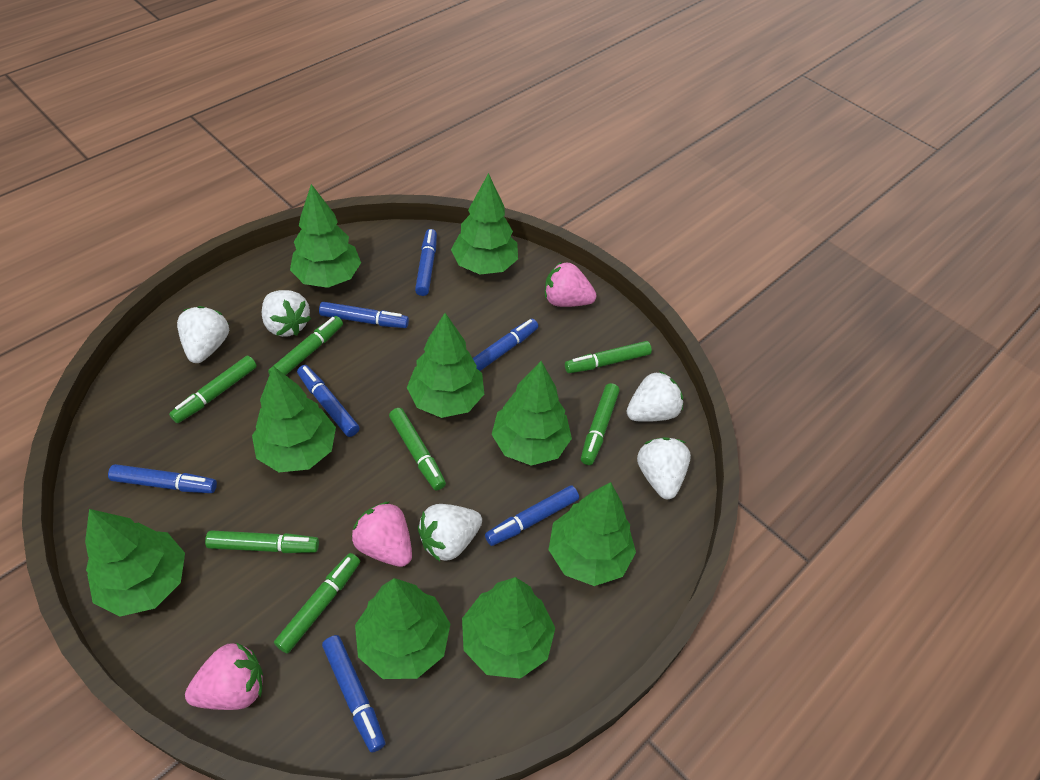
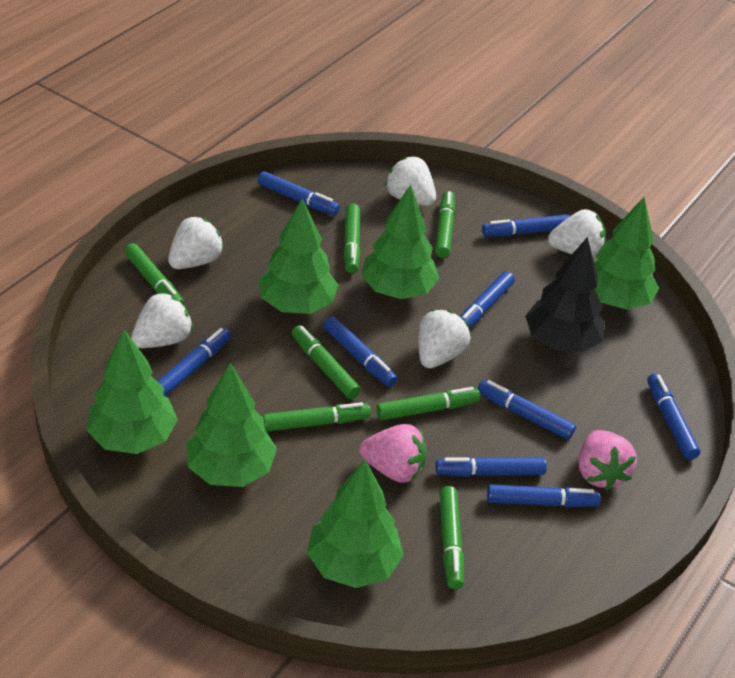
black tree: 0 -> 1
blue marker: 7 -> 9
green tree: 9 -> 6
pink strawberry: 3 -> 2

